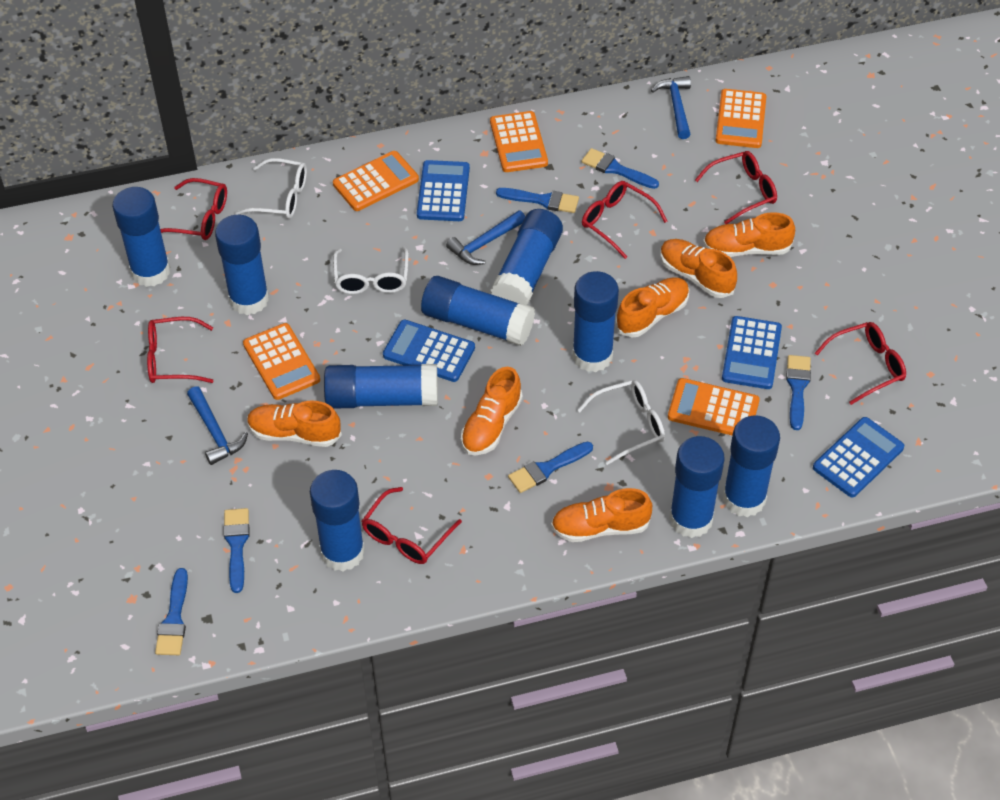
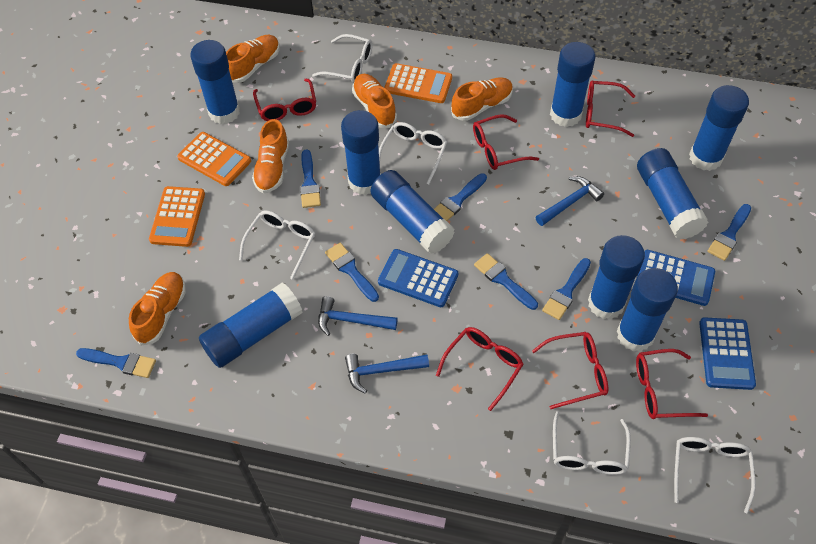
blue brush: 6 -> 7
blue calculator: 4 -> 3
orange calculator: 5 -> 3
orange shoe: 6 -> 5
white glasses: 3 -> 5

